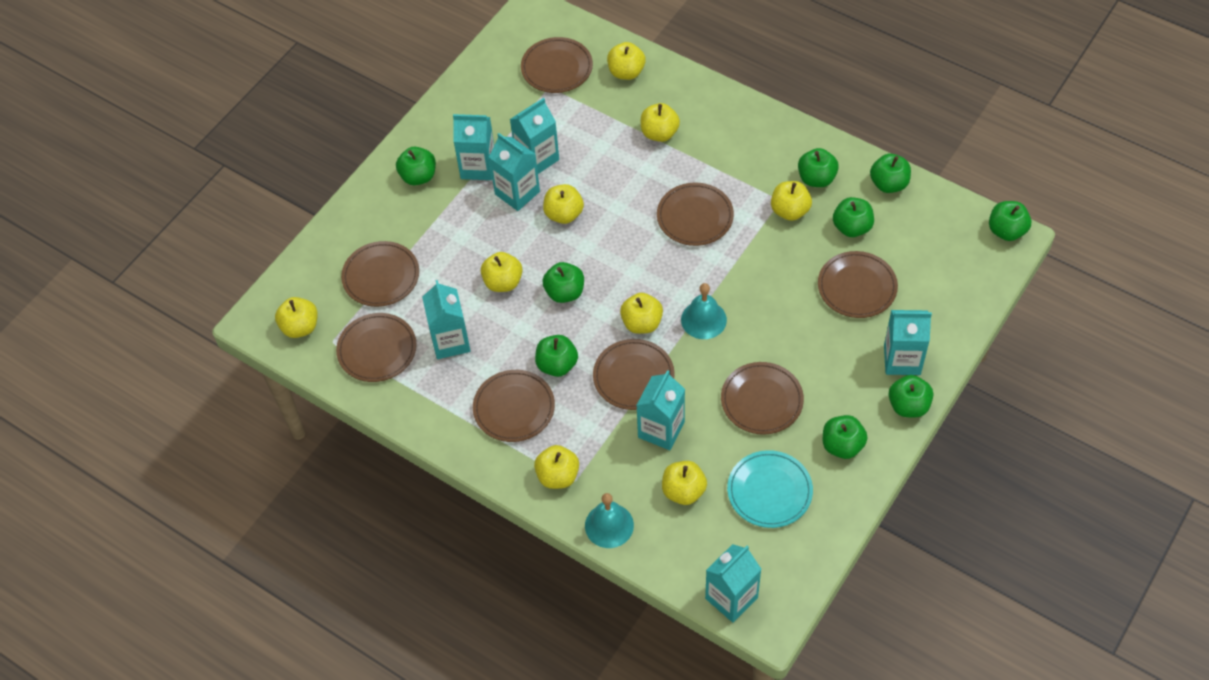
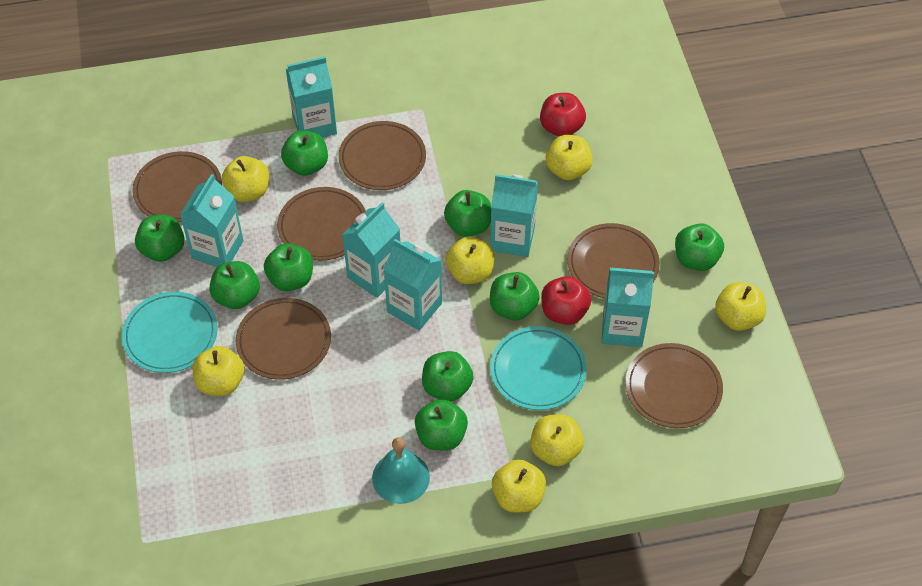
brown plate: 8 -> 6
red apple: 0 -> 2
turquoise bell: 2 -> 1
turquoise carton: 7 -> 6
turquoise plate: 1 -> 2
yellow apple: 9 -> 7

